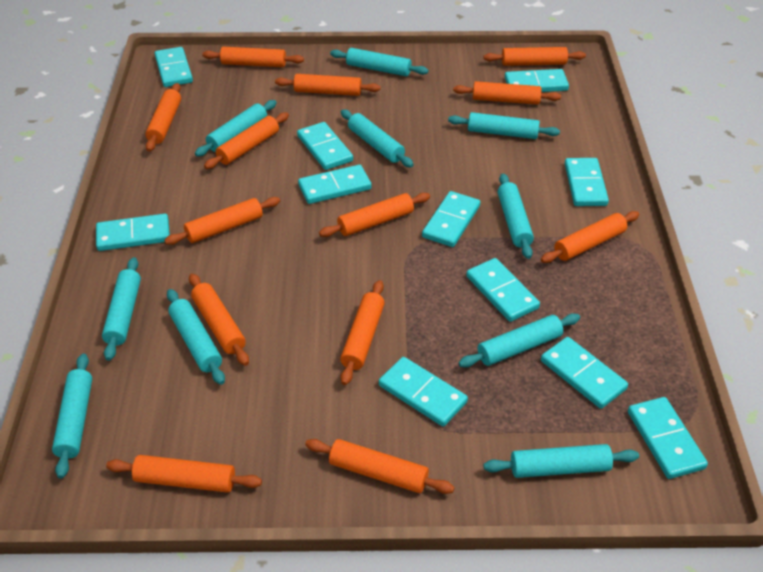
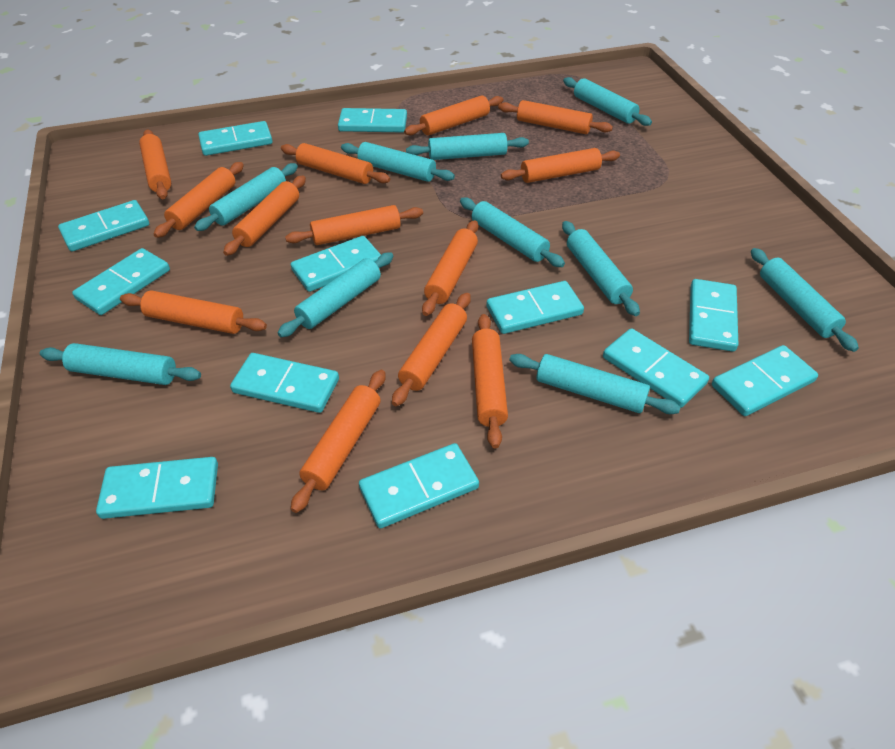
turquoise domino: 11 -> 12

